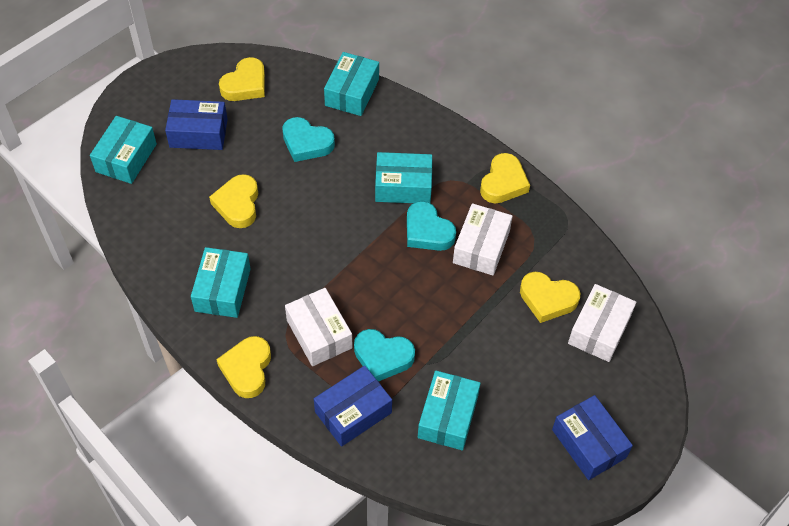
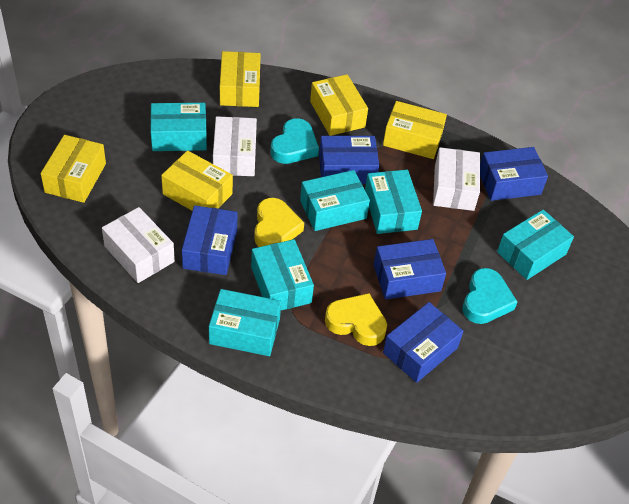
blue box: 3 -> 5
turquoise box: 5 -> 6
turquoise heart: 3 -> 2
yellow box: 0 -> 5
yellow heart: 5 -> 2

